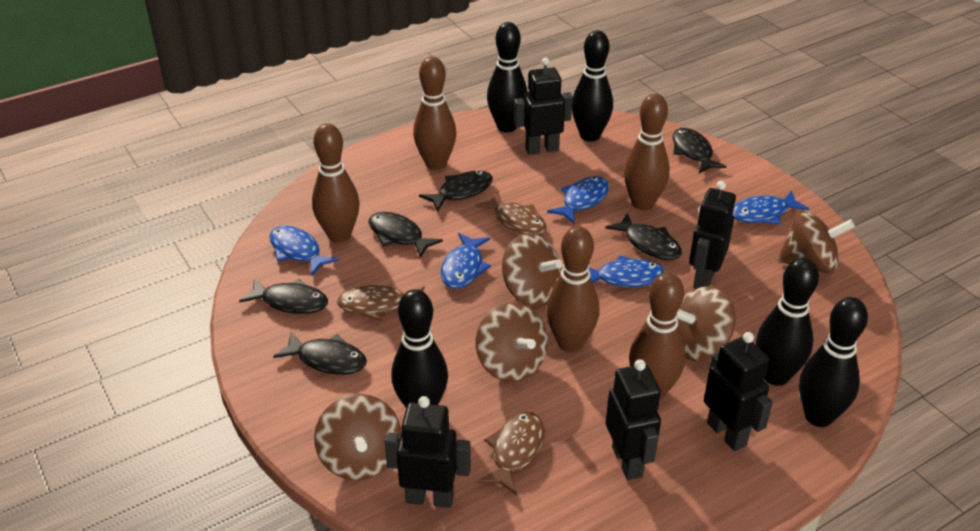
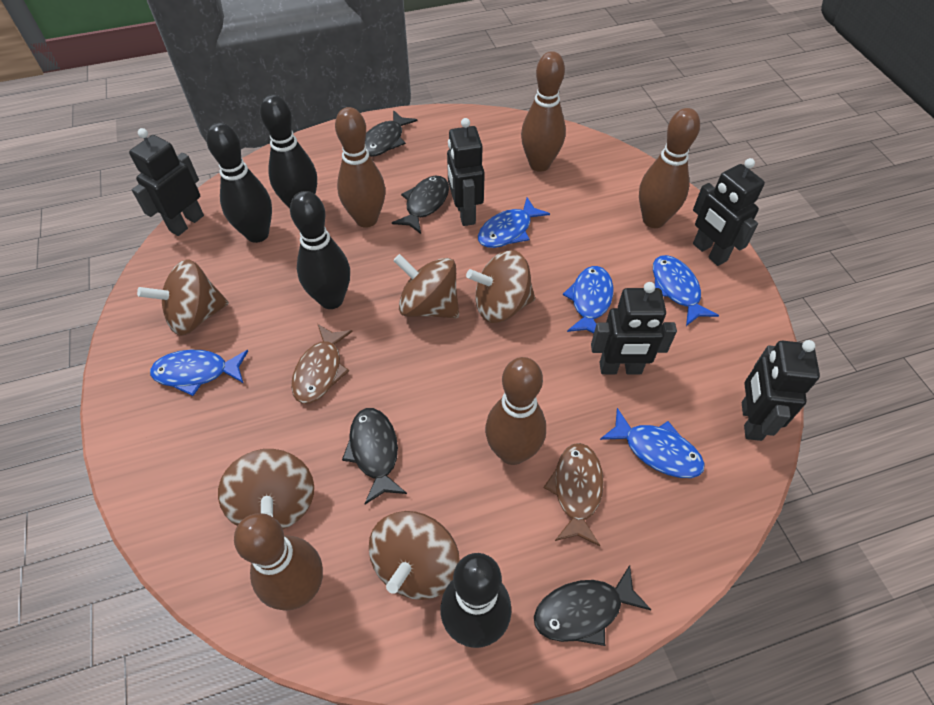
black bowling pin: 5 -> 4
black fish: 6 -> 4
brown fish: 3 -> 2

